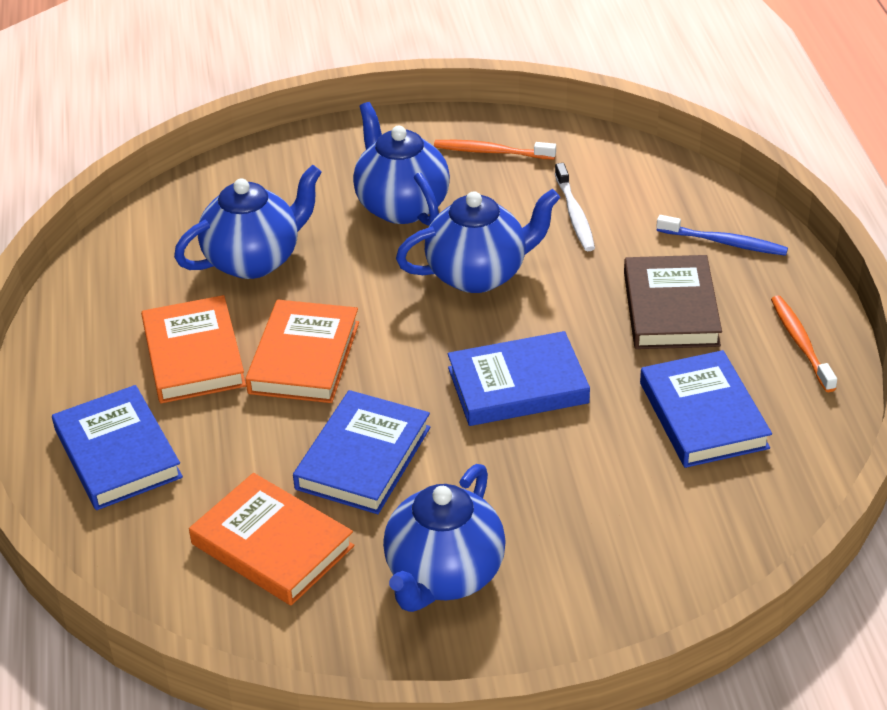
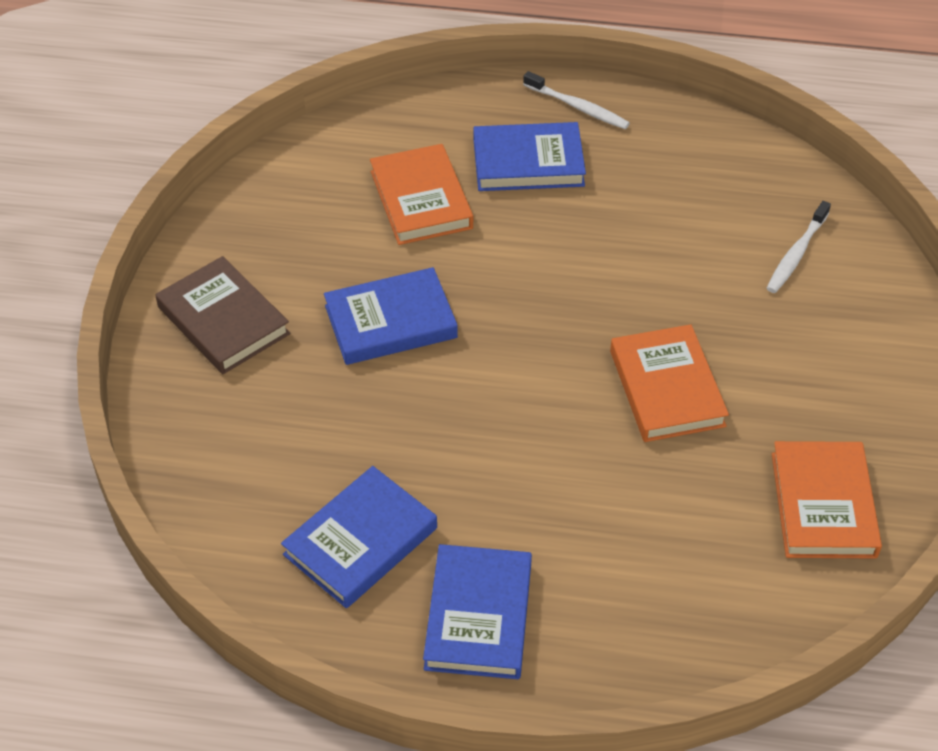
blue teapot: 4 -> 0
blue toothbrush: 1 -> 0
orange toothbrush: 2 -> 0
white toothbrush: 1 -> 2

